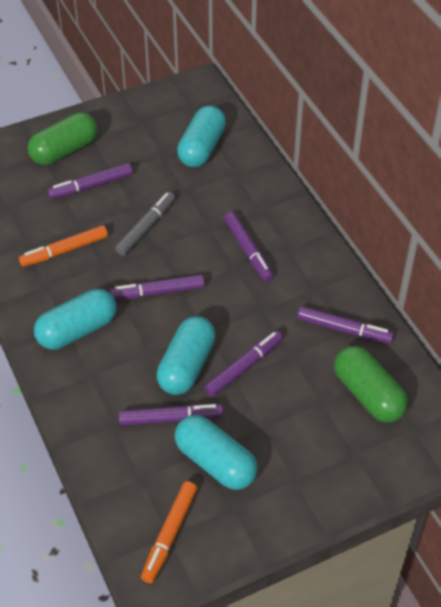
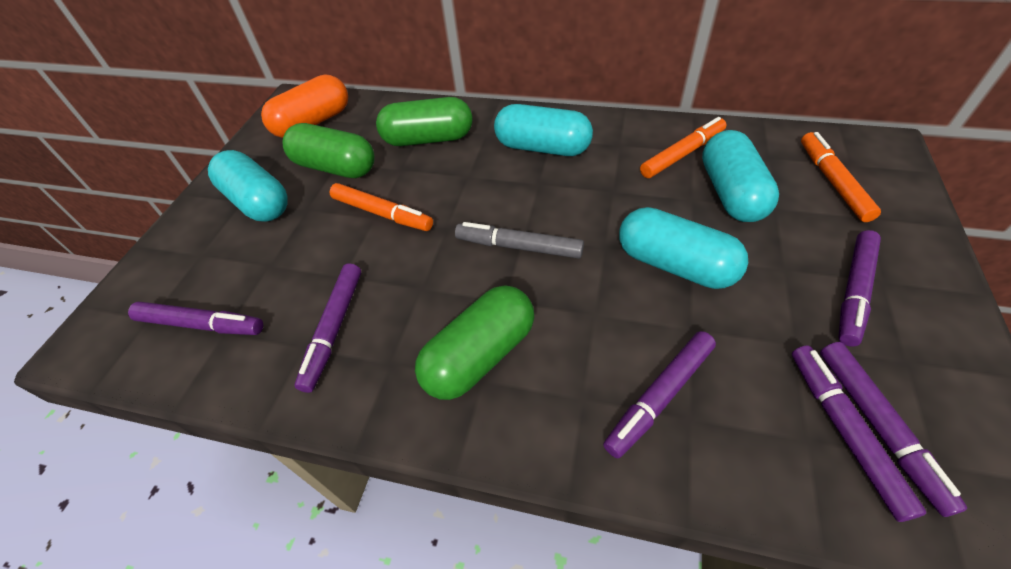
green capsule: 2 -> 3
orange capsule: 0 -> 1
orange marker: 2 -> 3

